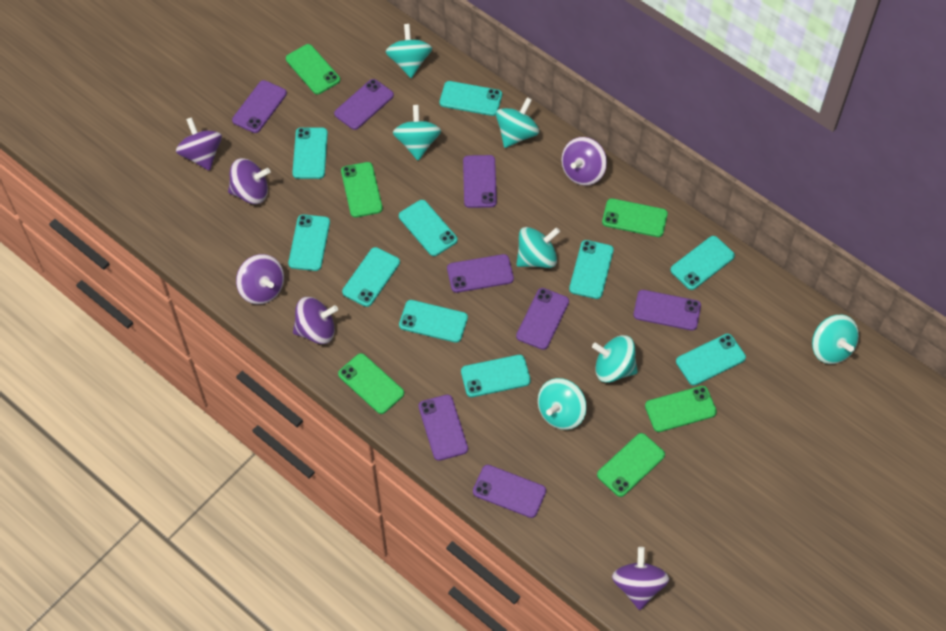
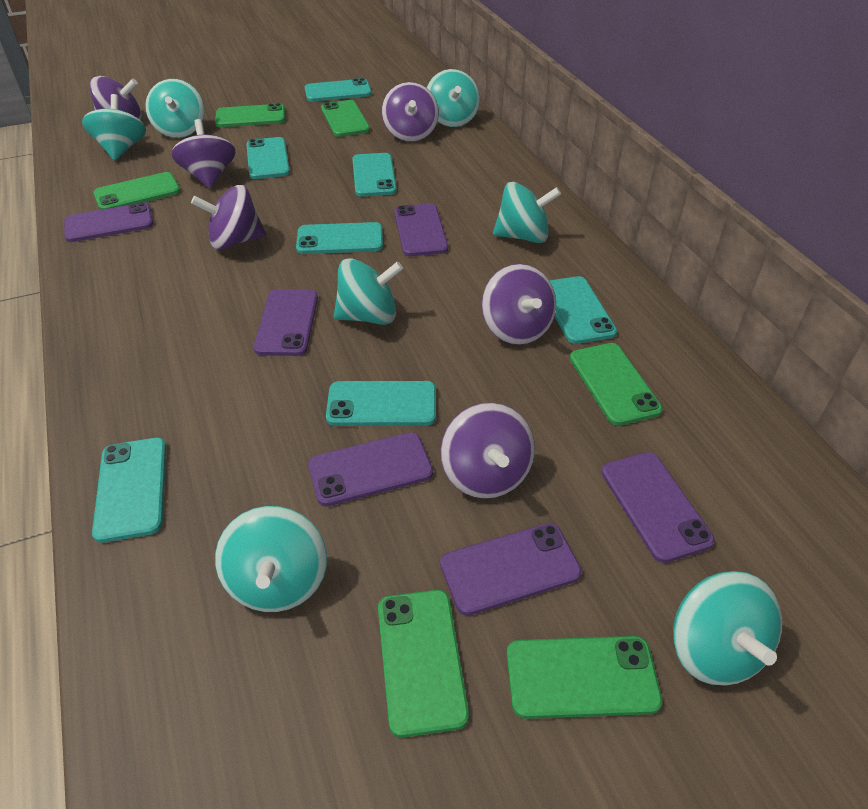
purple phone: 8 -> 6
turquoise phone: 10 -> 7

